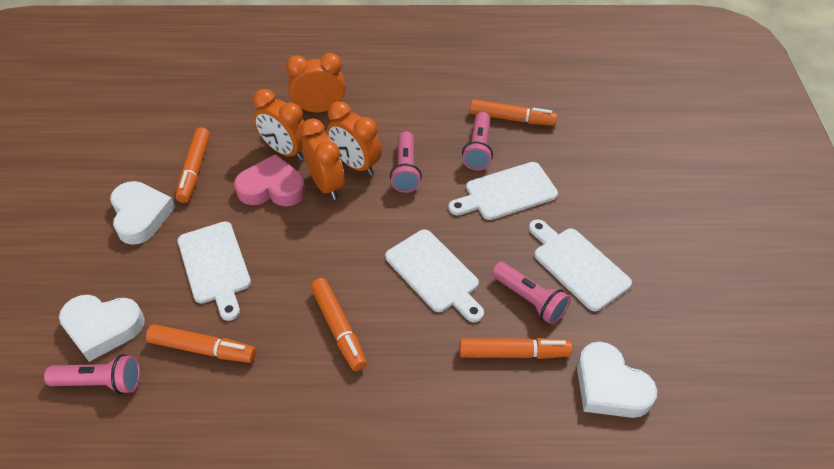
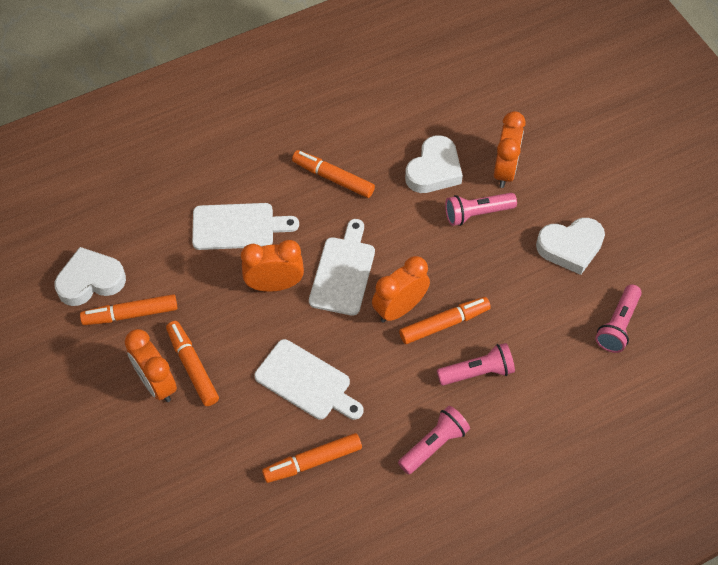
pink heart: 1 -> 0
white cutting board: 4 -> 3

